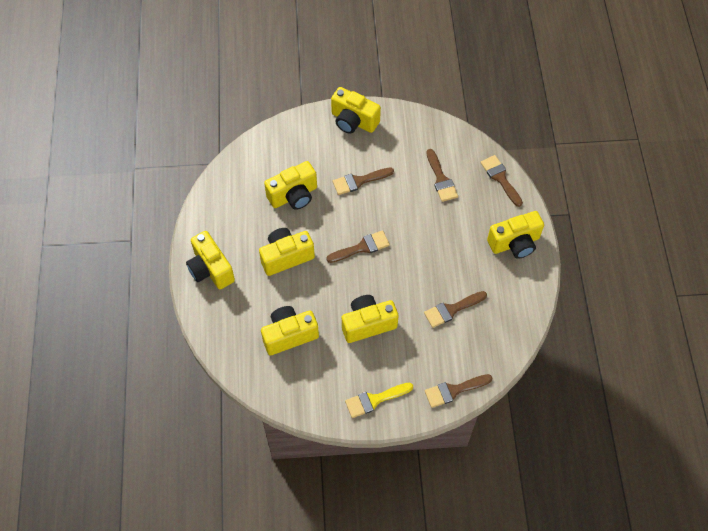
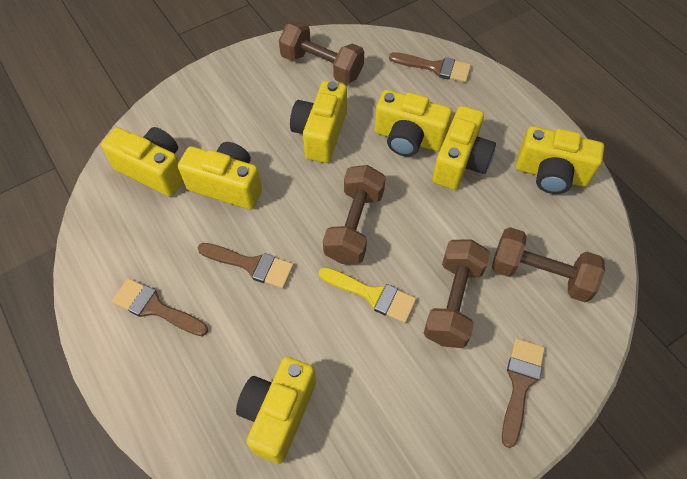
brown brush: 6 -> 4
brown dumbbell: 0 -> 4

